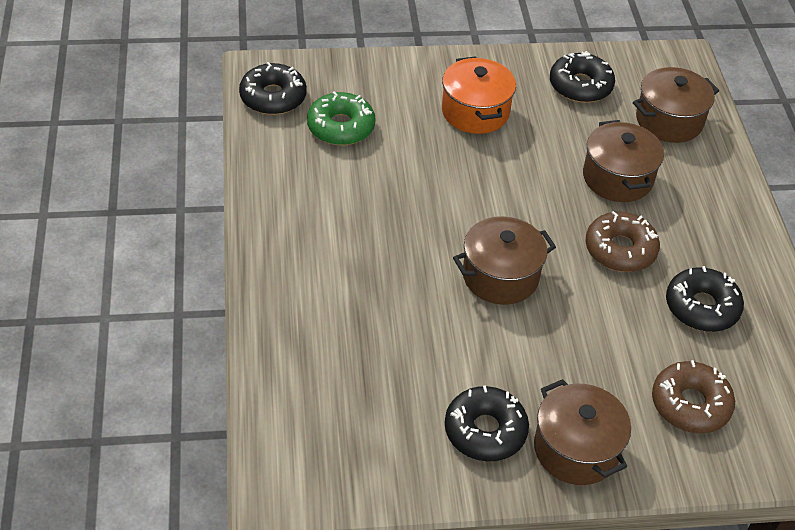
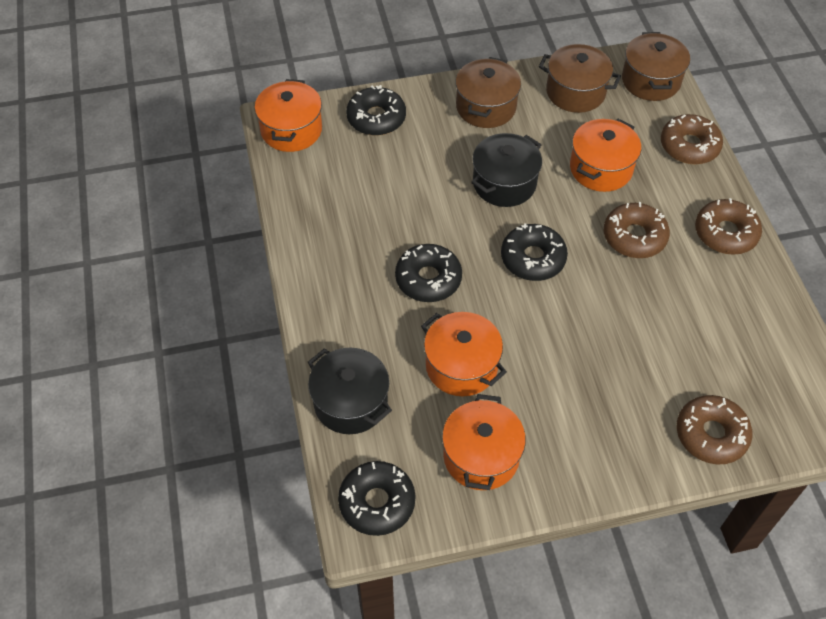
black pot: 0 -> 2
brown donut: 2 -> 4
brown pot: 4 -> 3
green donut: 1 -> 0
orange pot: 1 -> 4

